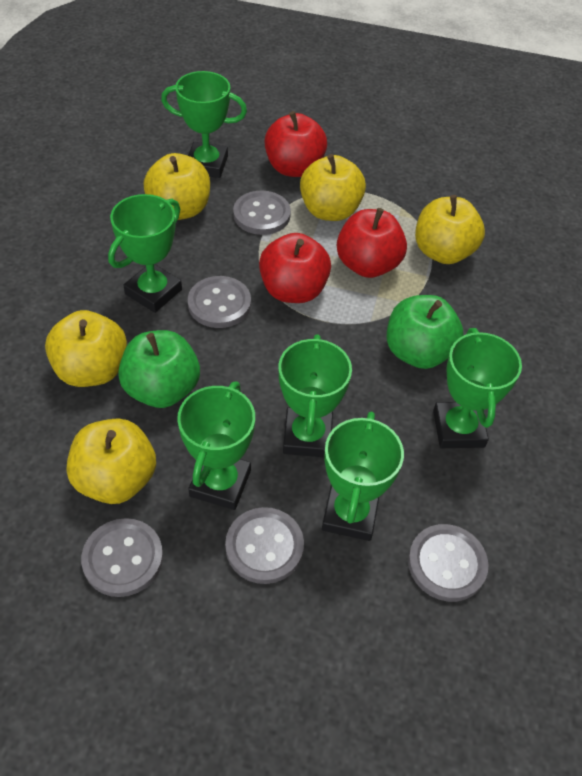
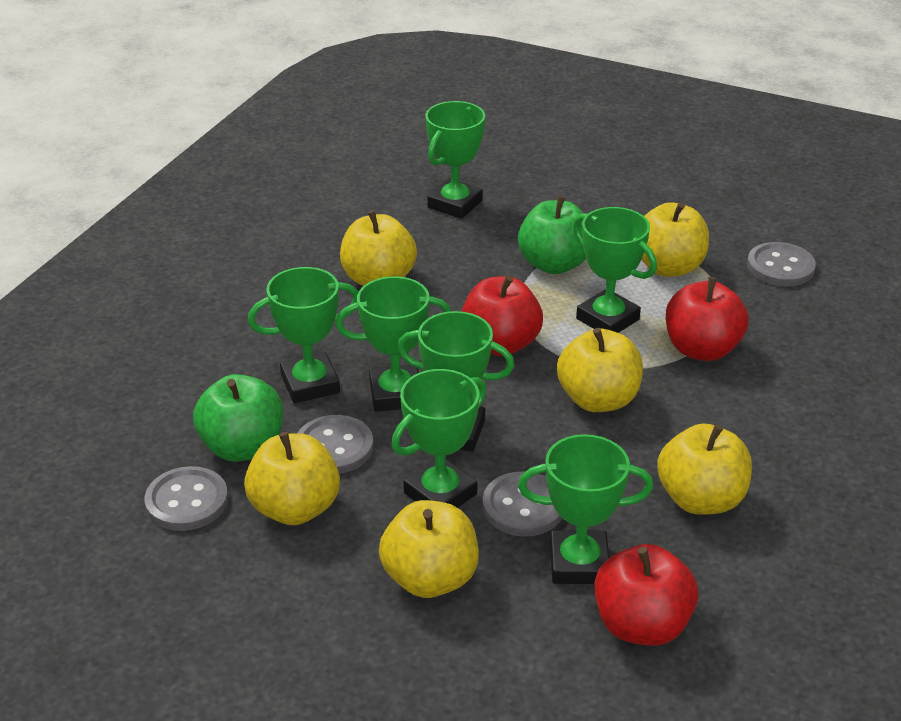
green trophy: 6 -> 7
grey button: 5 -> 4
yellow apple: 5 -> 6

